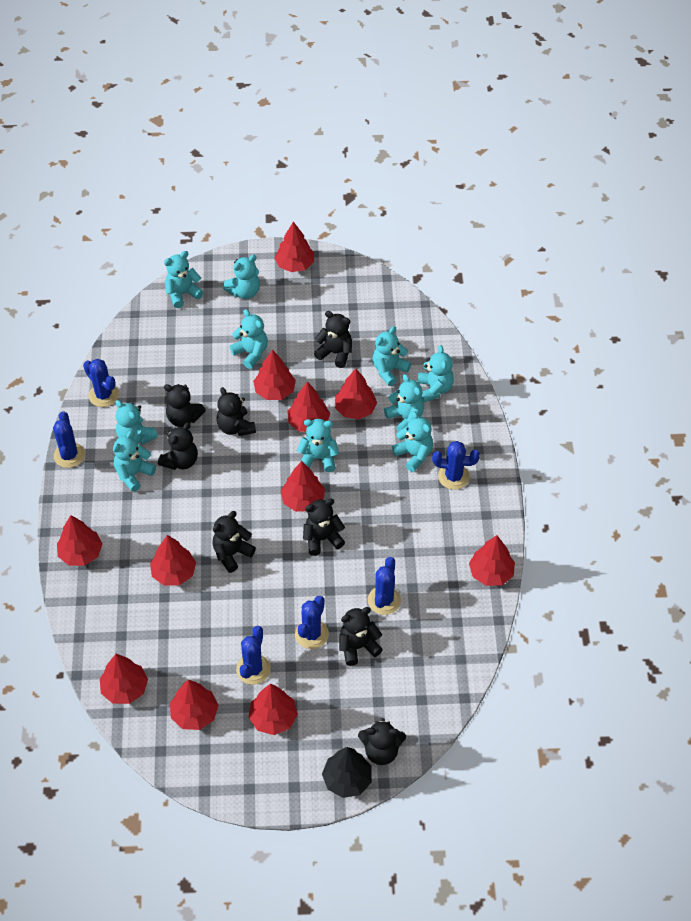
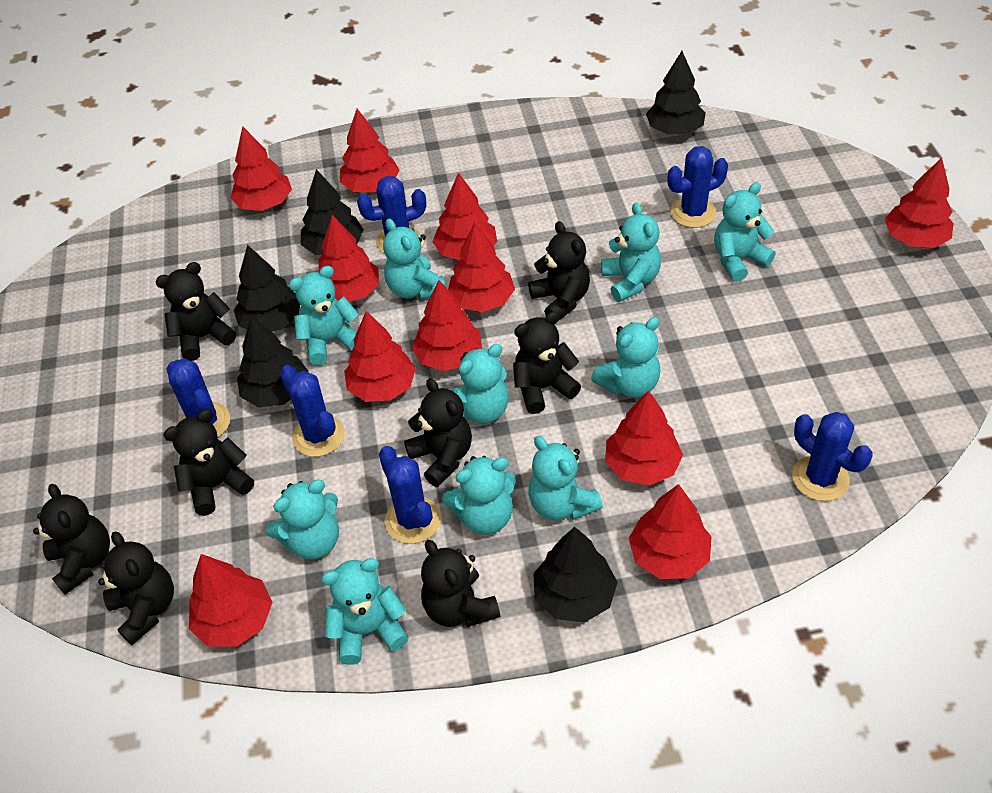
black tree: 1 -> 5

